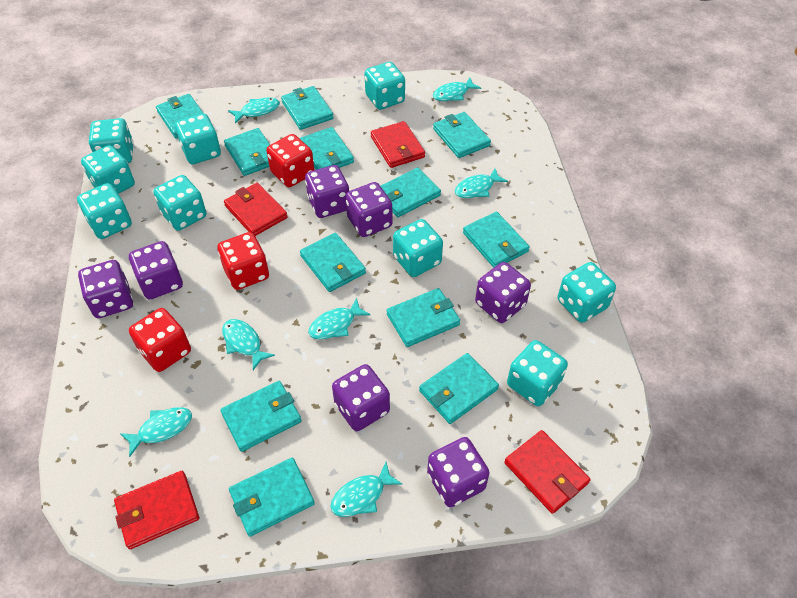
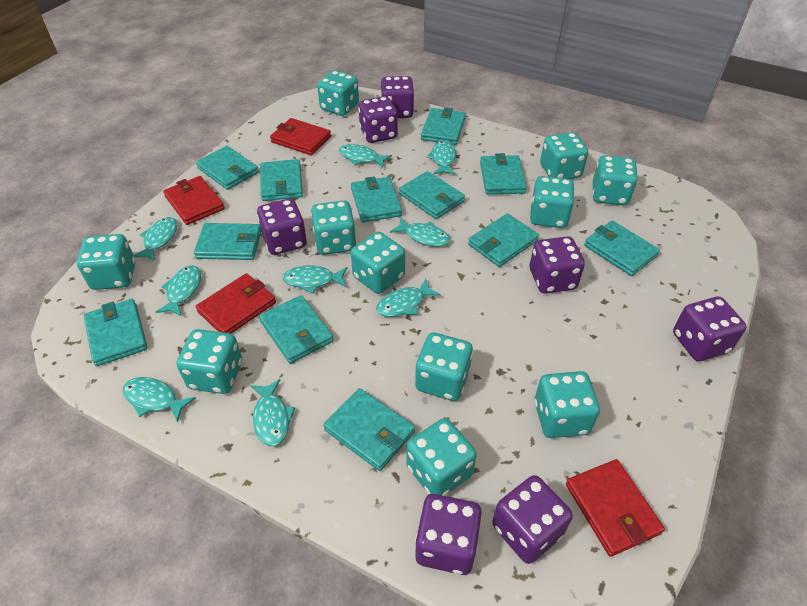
red dice: 3 -> 0
turquoise dice: 9 -> 11
turquoise fish: 7 -> 9

